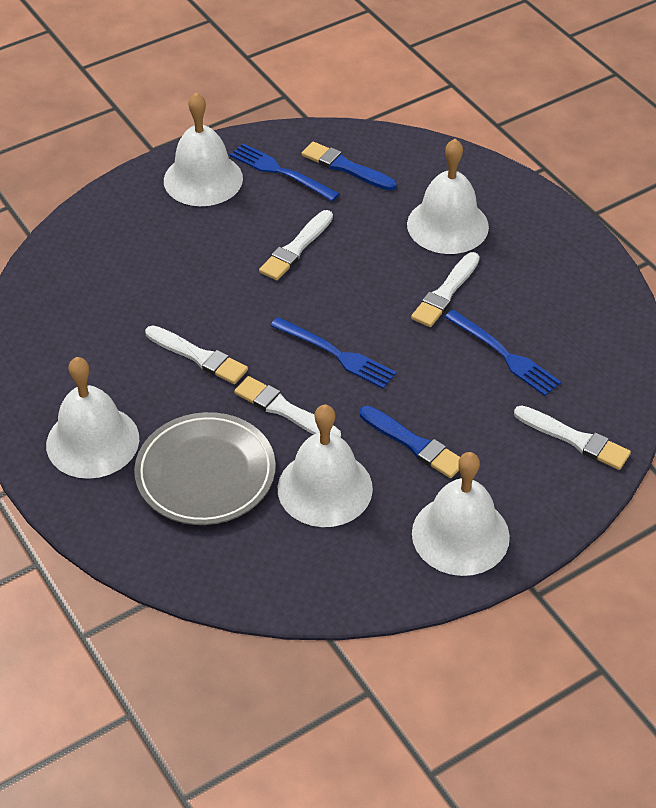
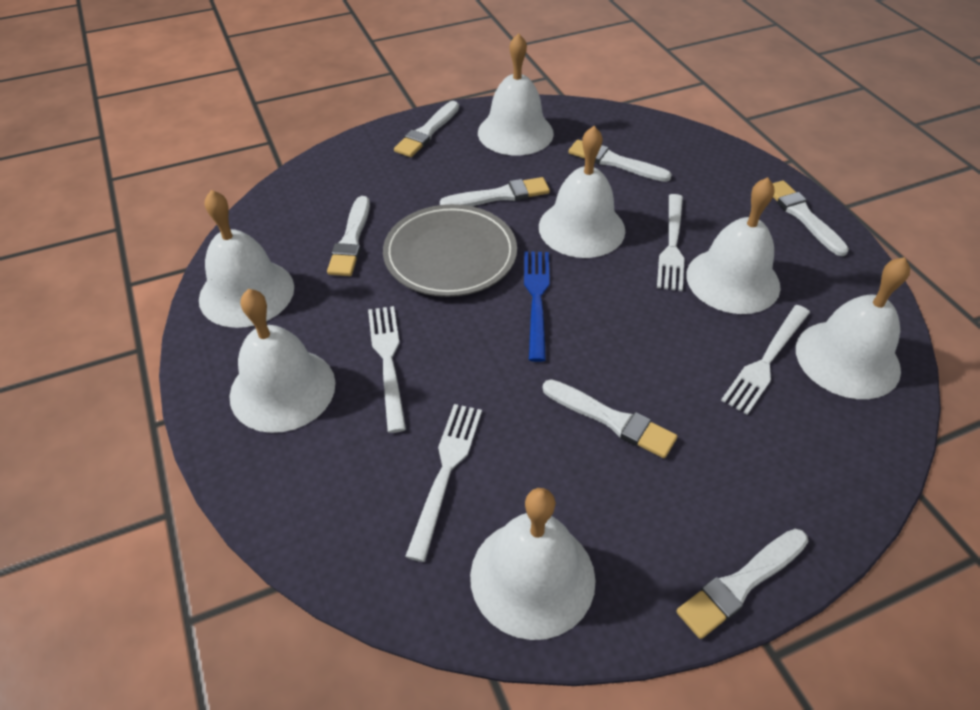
blue brush: 2 -> 0
blue fork: 3 -> 1
white bell: 5 -> 7
white brush: 5 -> 7
white fork: 0 -> 4

